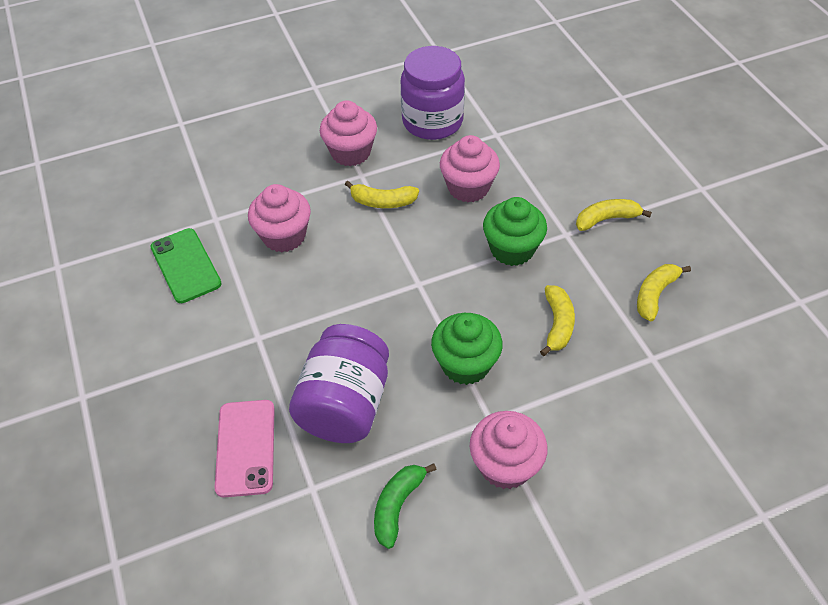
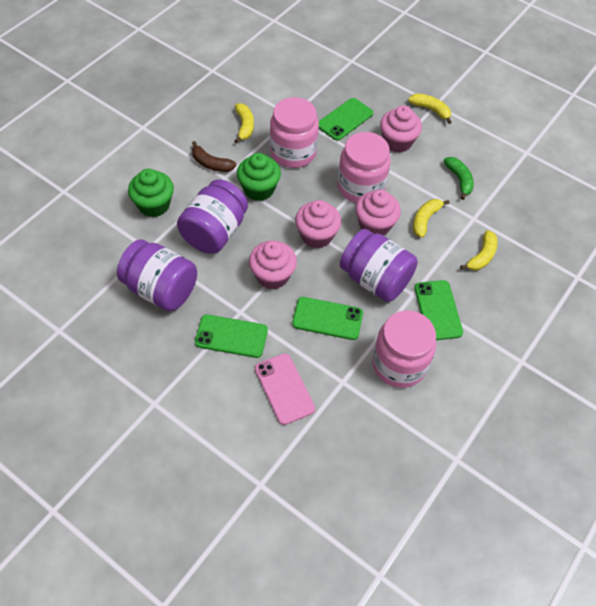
brown banana: 0 -> 1
green phone: 1 -> 4
pink jar: 0 -> 3
purple jar: 2 -> 3

